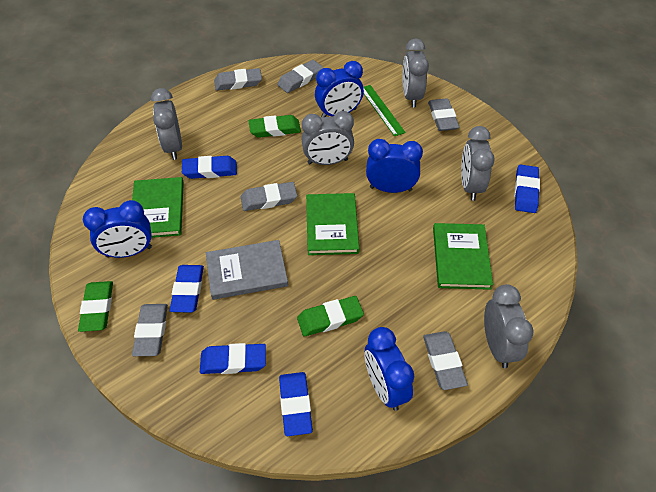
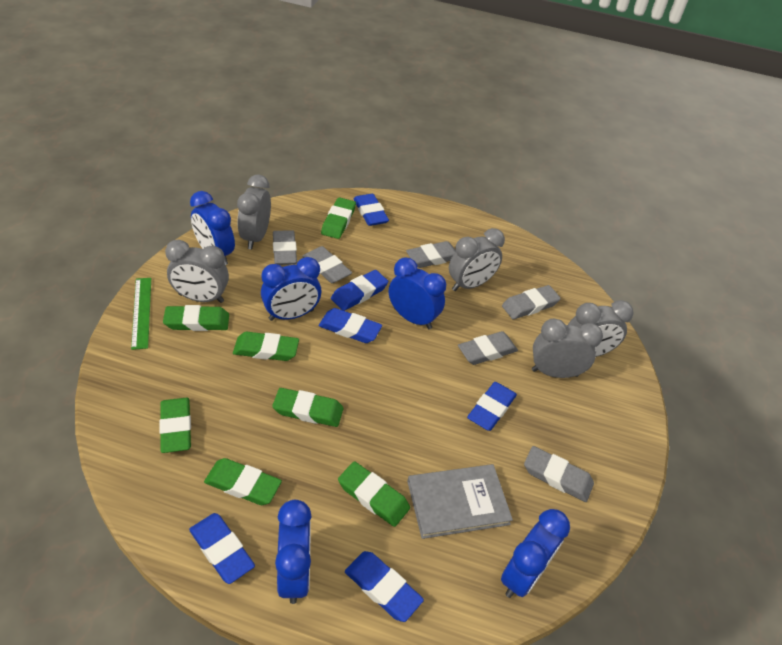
blue clock: 4 -> 5
blue eraser: 5 -> 6
green book: 3 -> 0
green eraser: 3 -> 7

